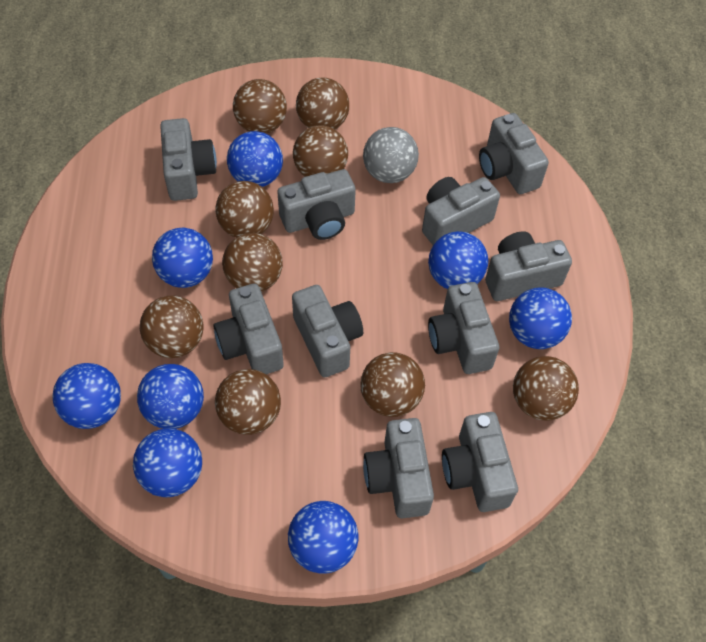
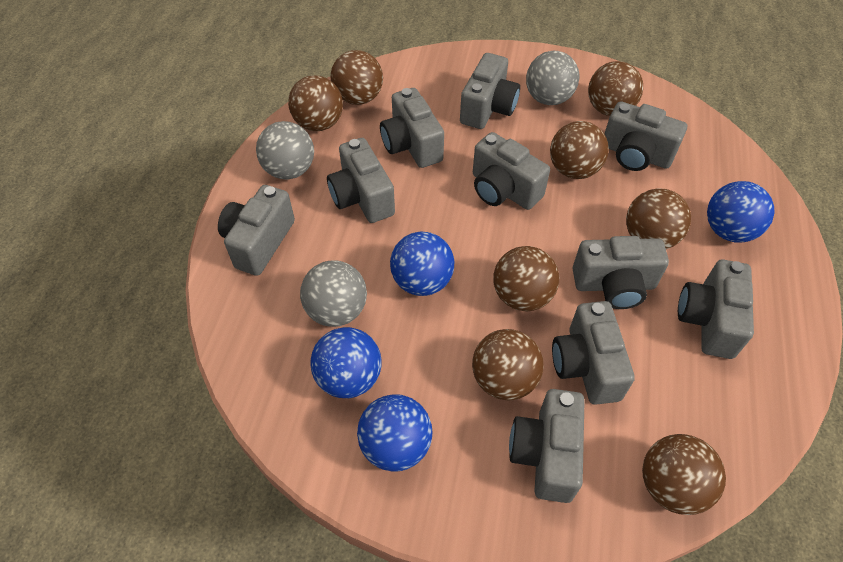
blue ball: 8 -> 4
brown ball: 9 -> 8
grey ball: 1 -> 3

